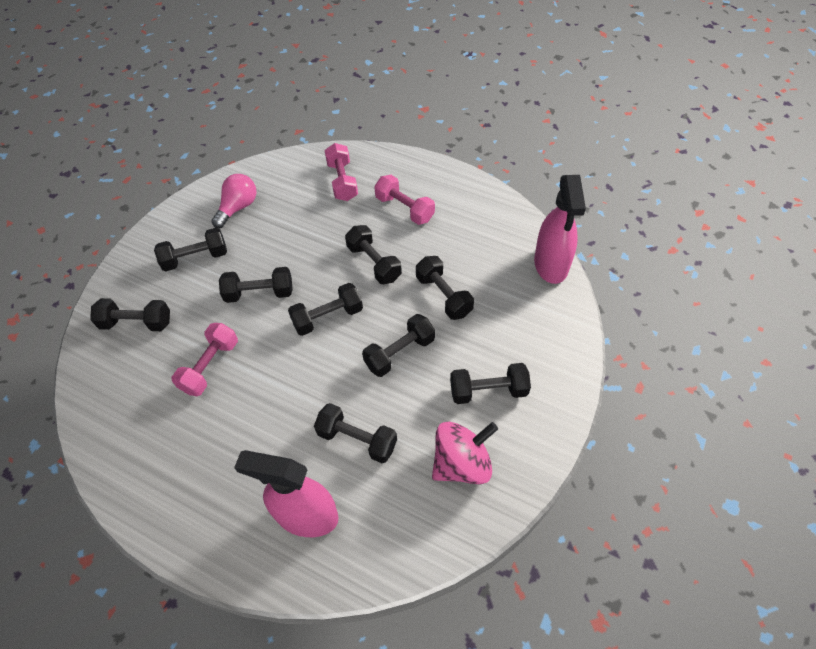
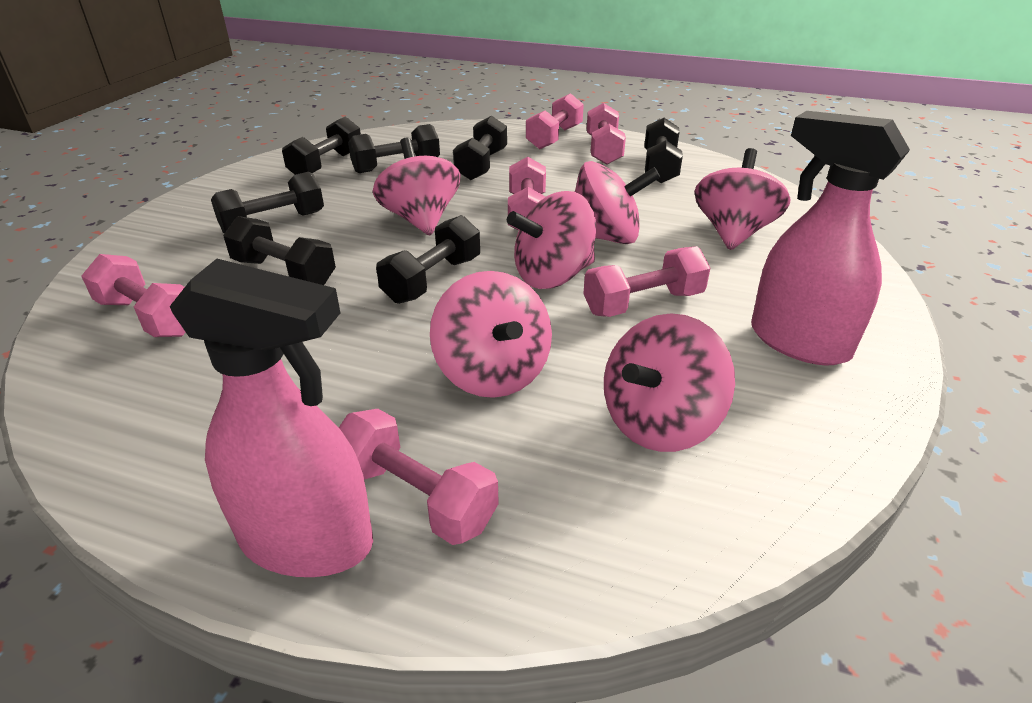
black dumbbell: 9 -> 7
pink dumbbell: 3 -> 6
pink light bulb: 1 -> 0
pink spinning top: 1 -> 6

